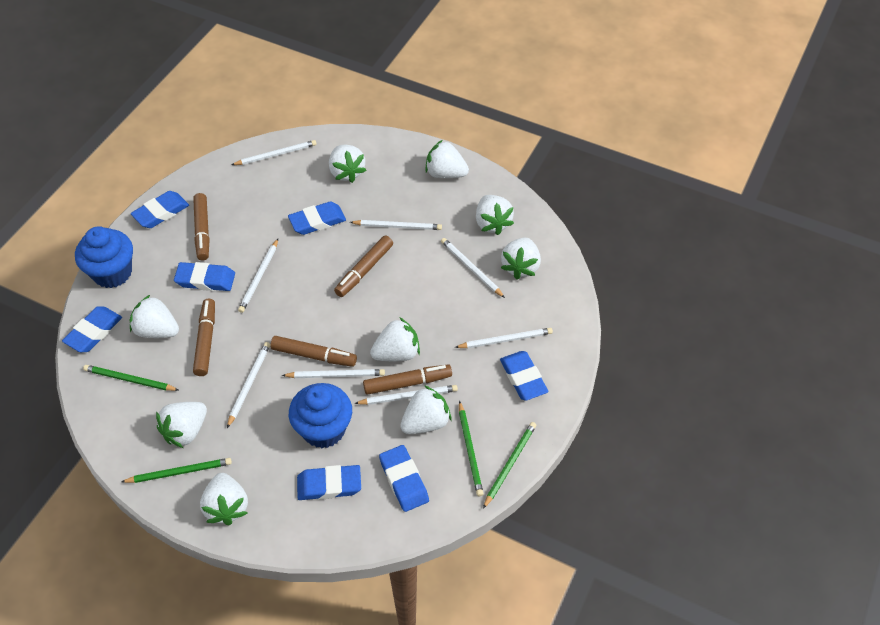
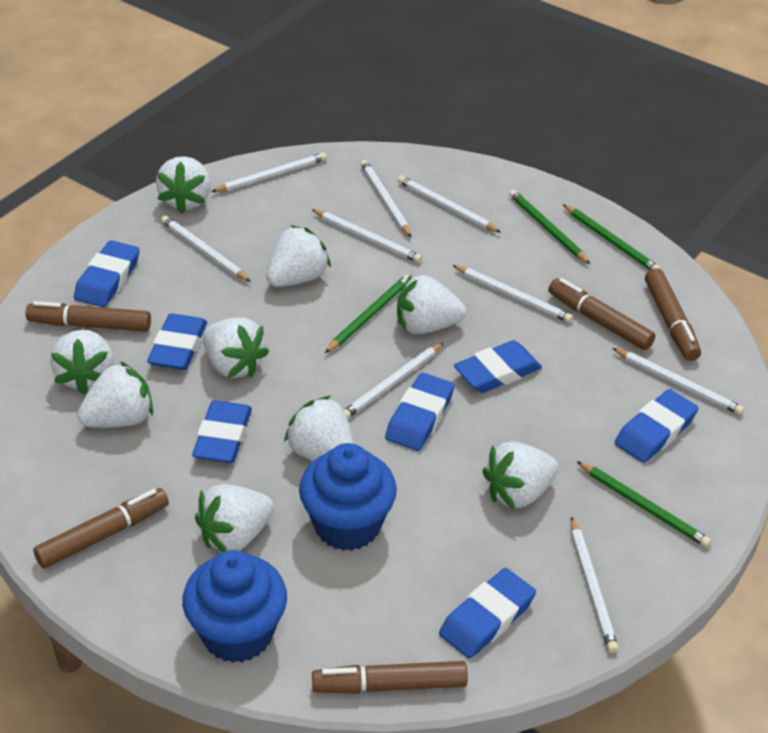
white pencil: 8 -> 9

